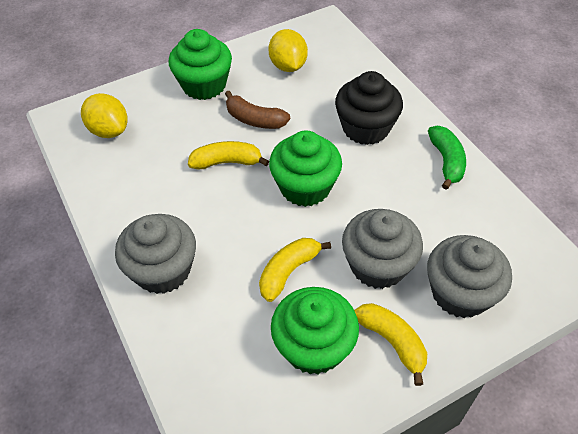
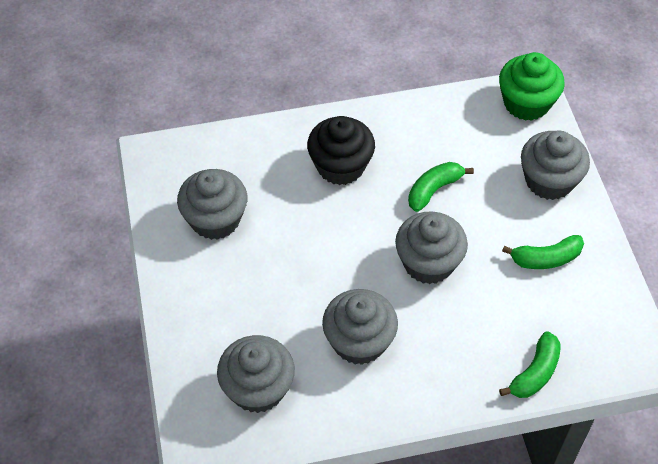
brown banana: 1 -> 0
green banana: 1 -> 3
green cupcake: 3 -> 1
grey cupcake: 3 -> 5
yellow banana: 3 -> 0
yellow lemon: 2 -> 0

